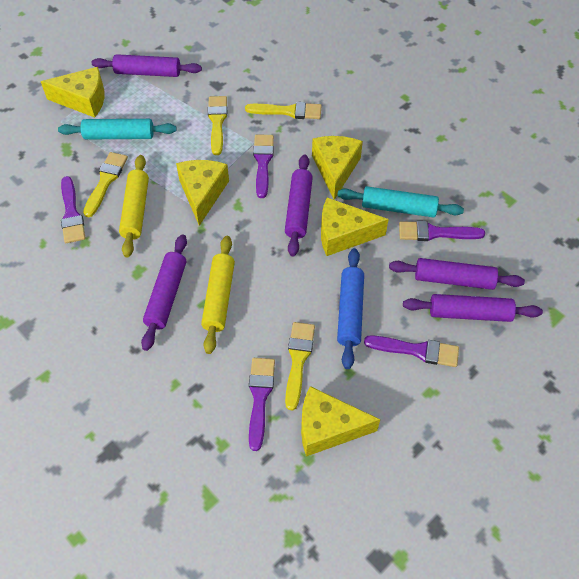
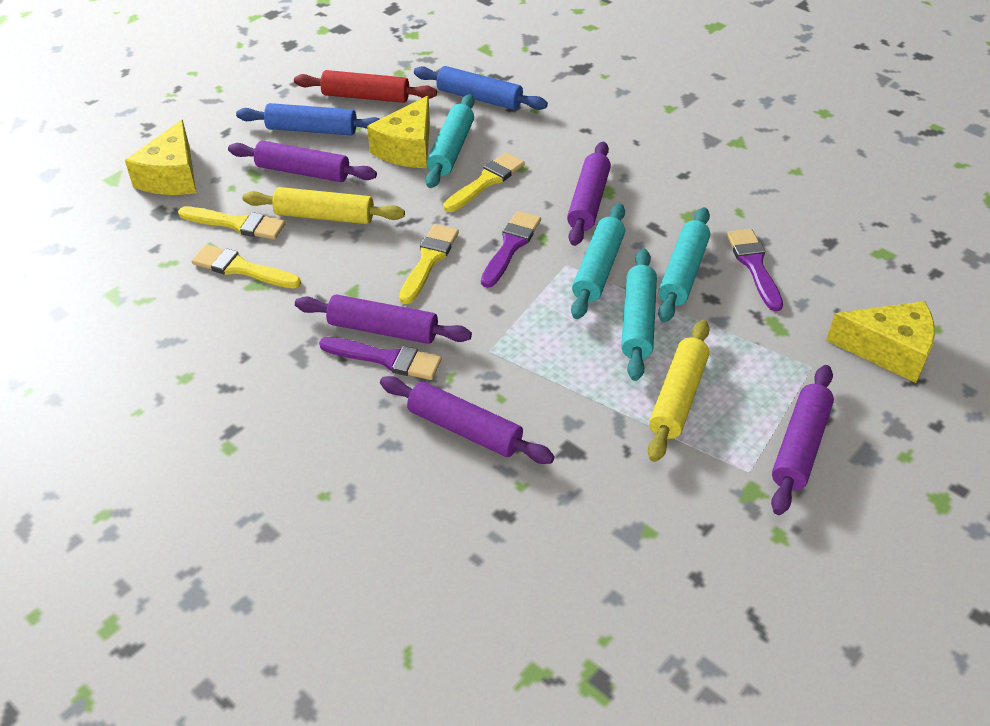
blue rolling pin: 1 -> 2
purple brush: 5 -> 3
red rolling pin: 0 -> 1
turquoise rolling pin: 2 -> 4
yellow cheese: 5 -> 3

